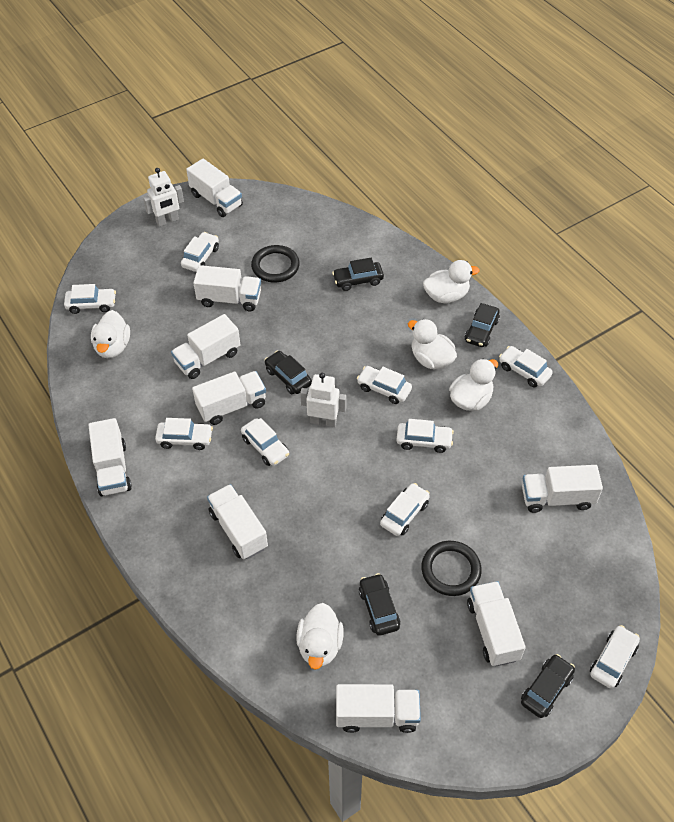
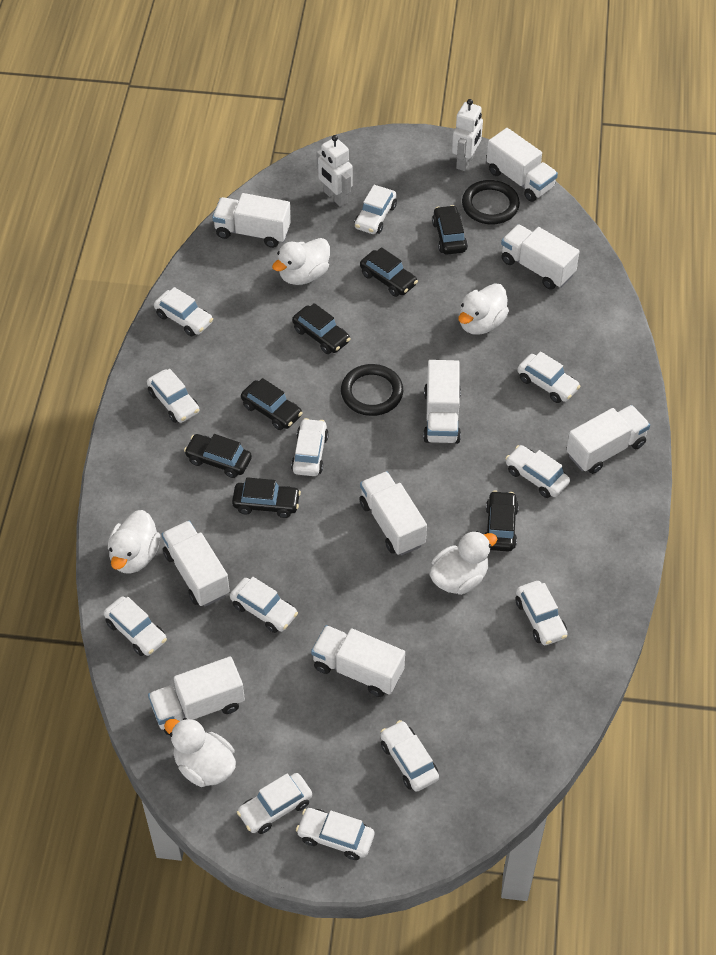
black car: 5 -> 7
white car: 9 -> 12

